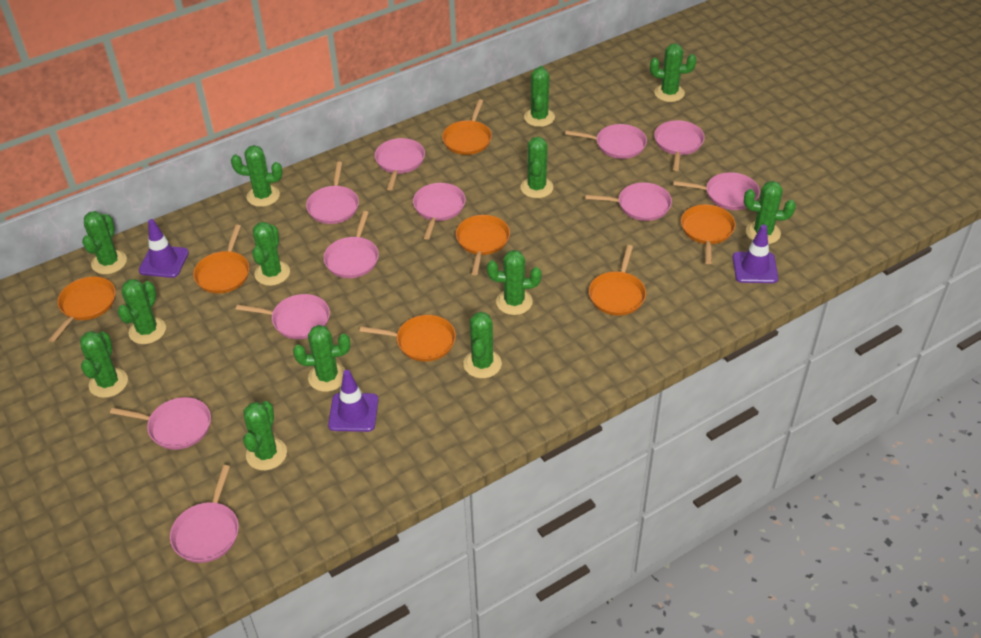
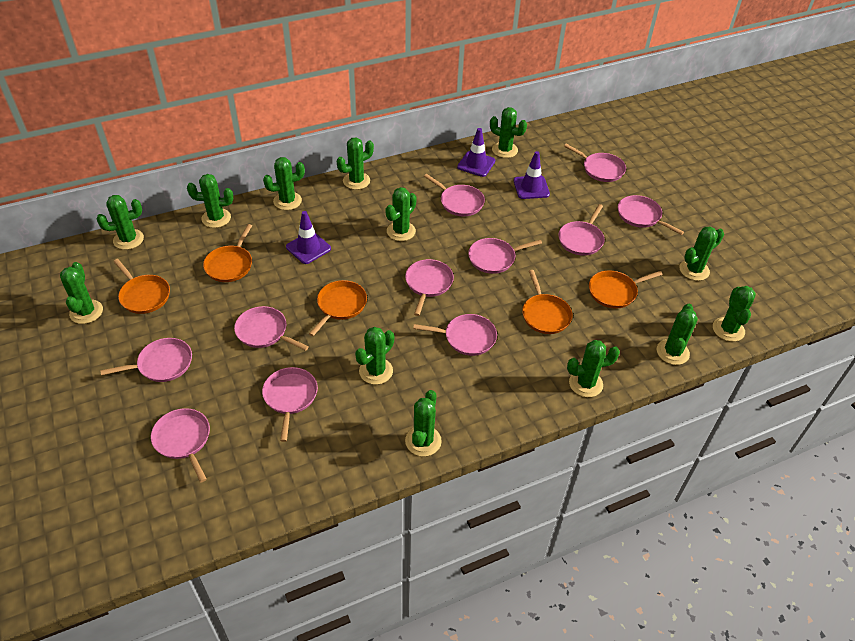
orange pan: 7 -> 5

